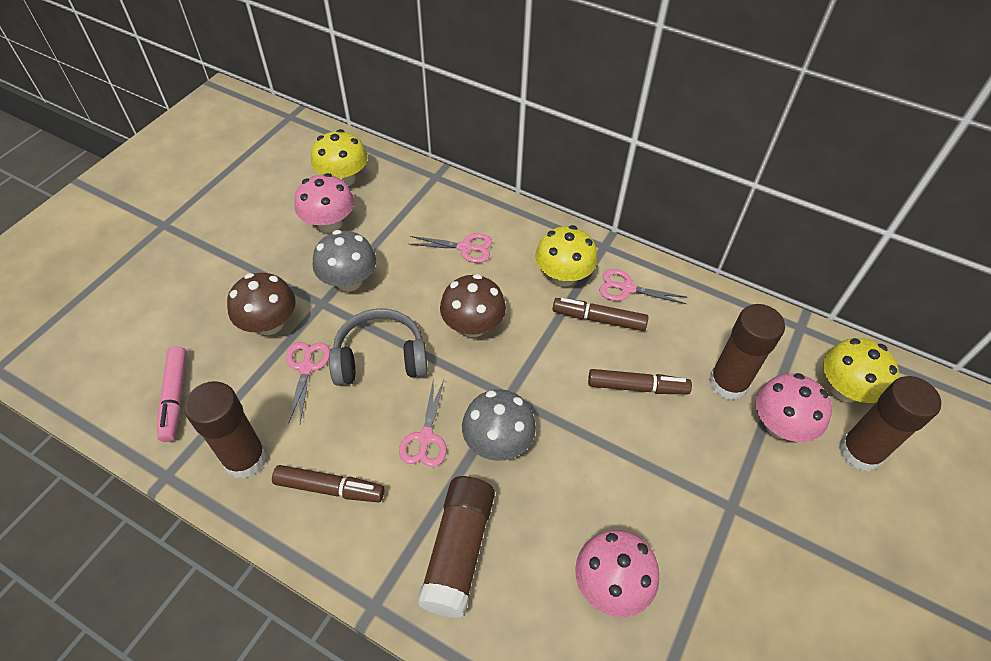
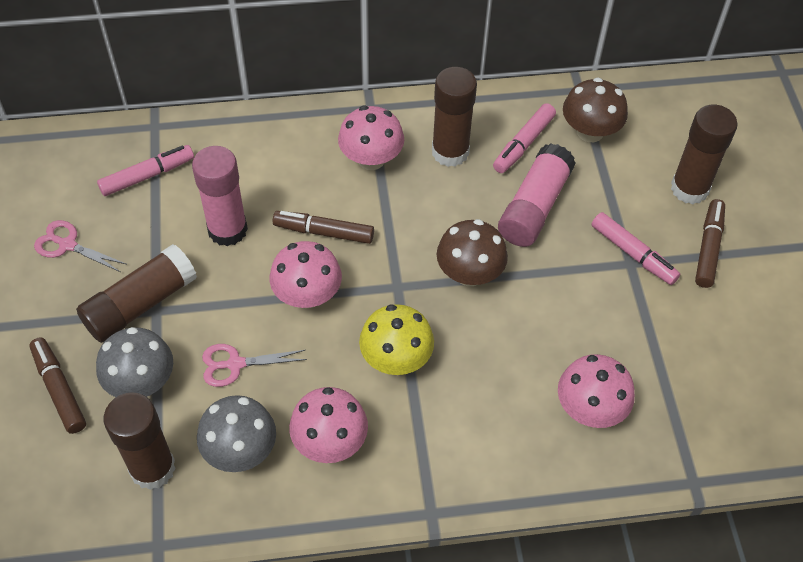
grey headphones: 1 -> 0
pink glue stick: 0 -> 2
pink marker: 1 -> 3
pink mushroom: 3 -> 4
pink scissors: 4 -> 2
yellow mushroom: 3 -> 1

